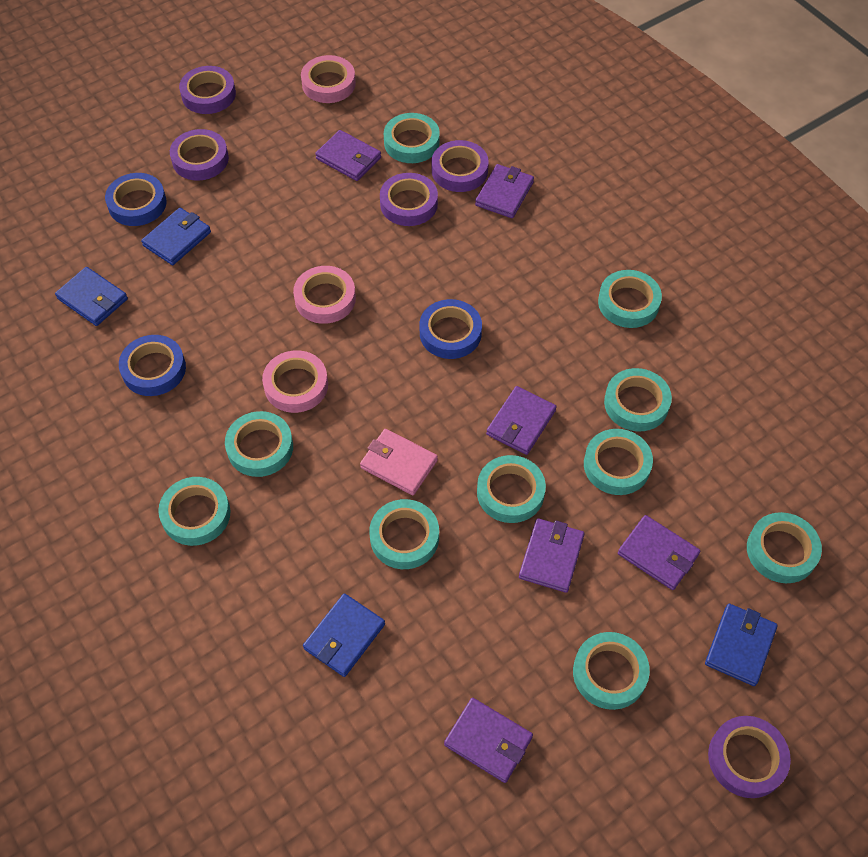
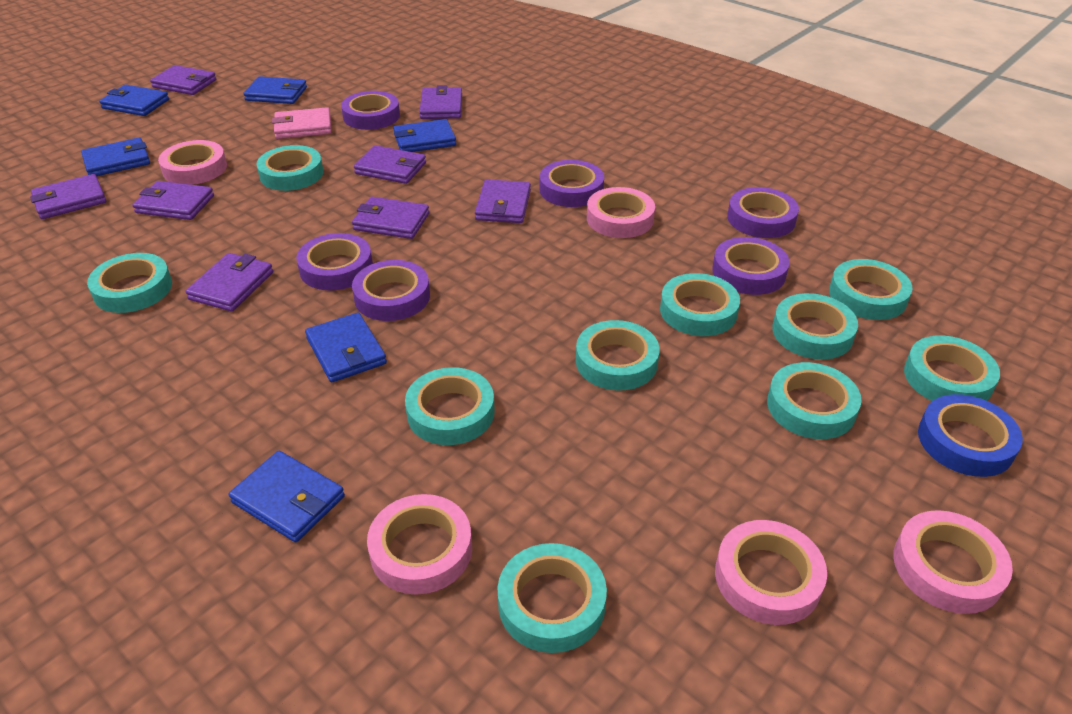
blue tape: 3 -> 1
blue wallet: 4 -> 6
pink tape: 3 -> 5
purple tape: 5 -> 6
purple wallet: 6 -> 8

